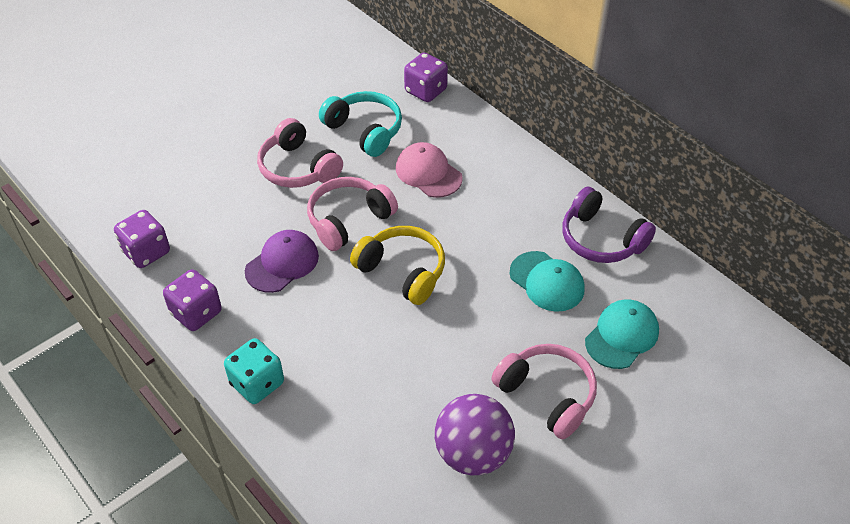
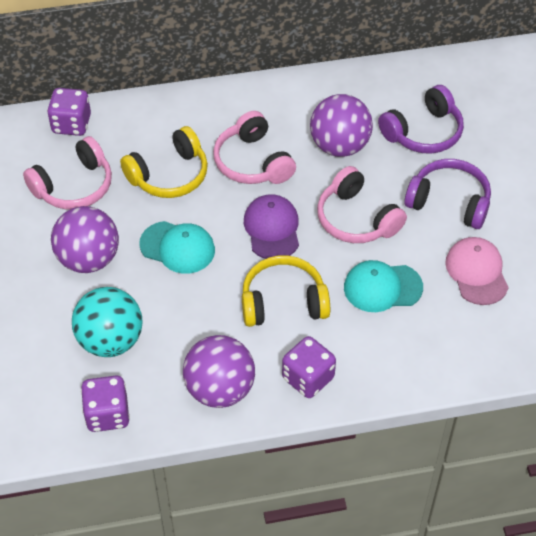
purple ball: 1 -> 3
purple headphones: 1 -> 2
turquoise ball: 0 -> 1
turquoise dice: 1 -> 0
turquoise headphones: 1 -> 0
yellow headphones: 1 -> 2

